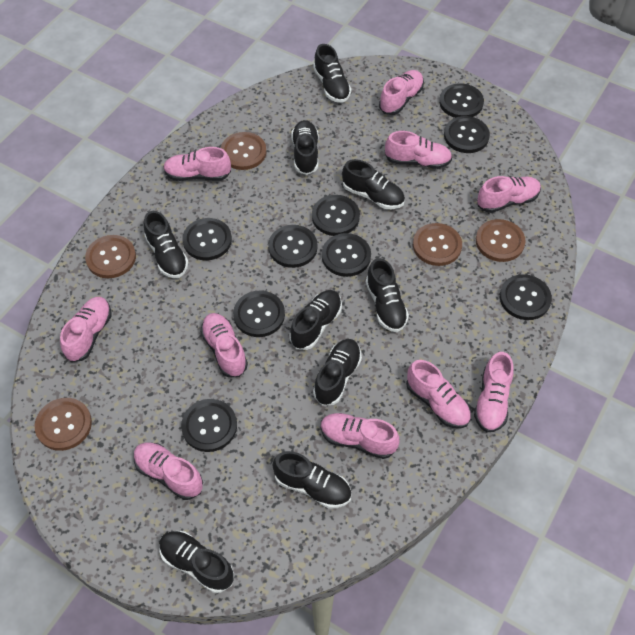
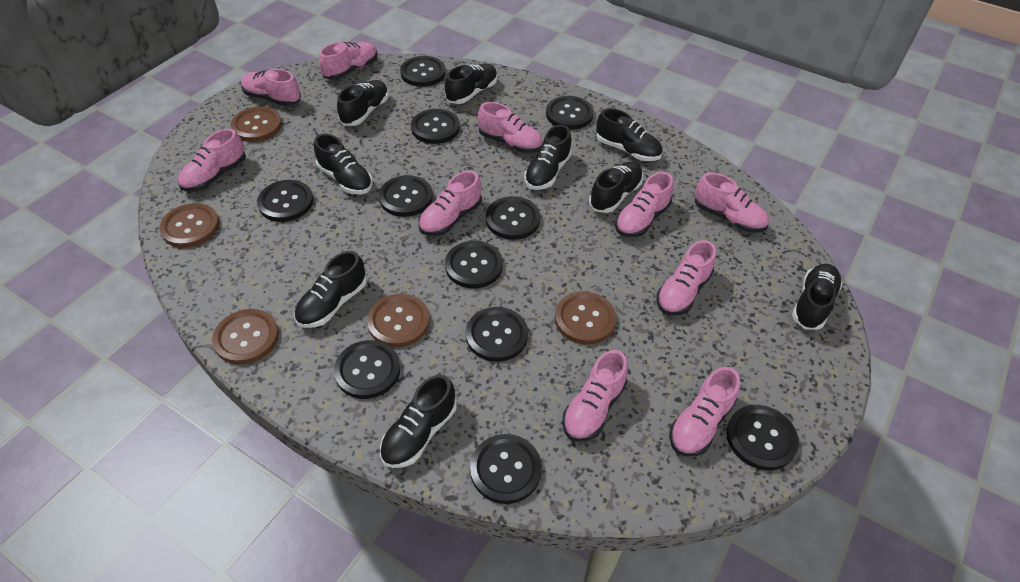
black button: 9 -> 11

